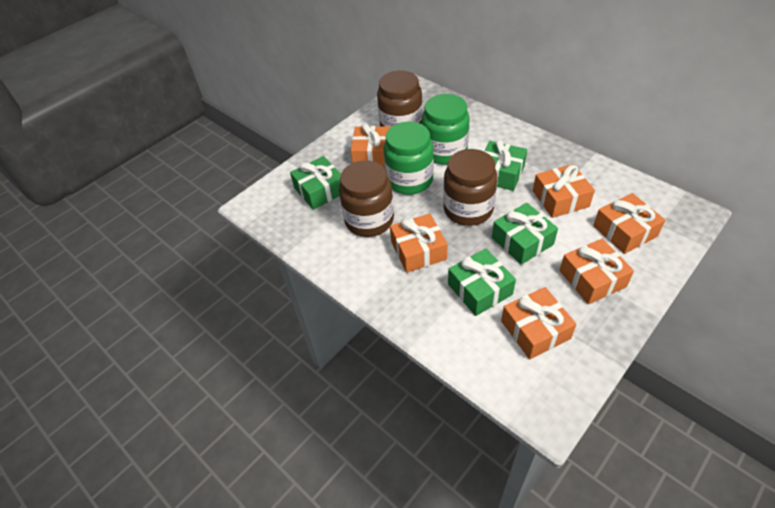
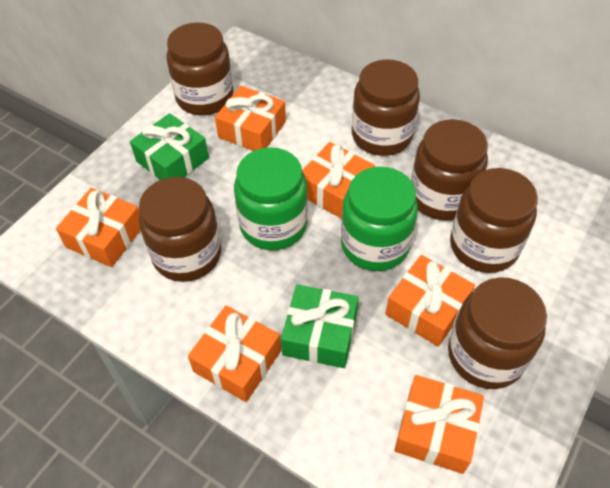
brown jar: 3 -> 6
green gift: 4 -> 2

